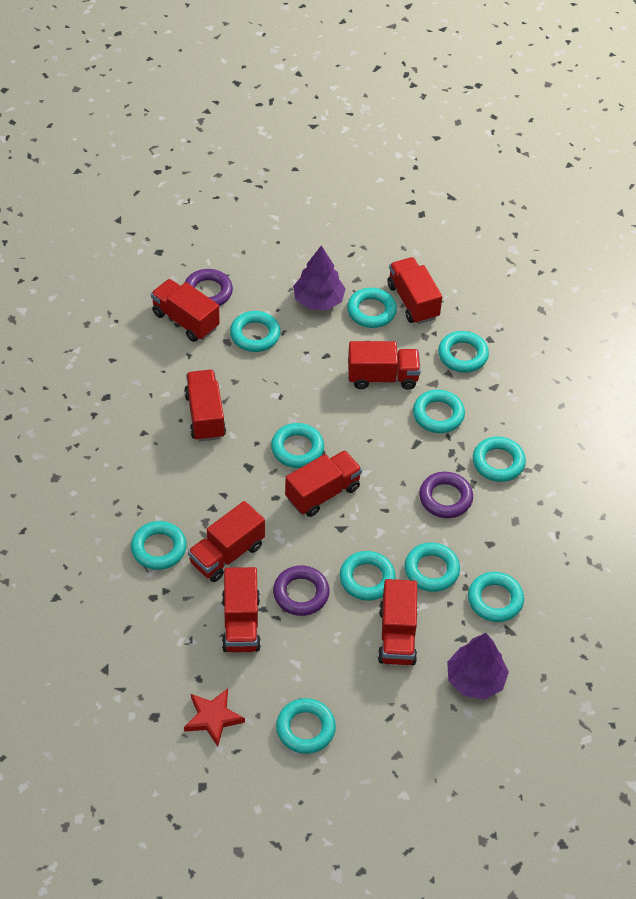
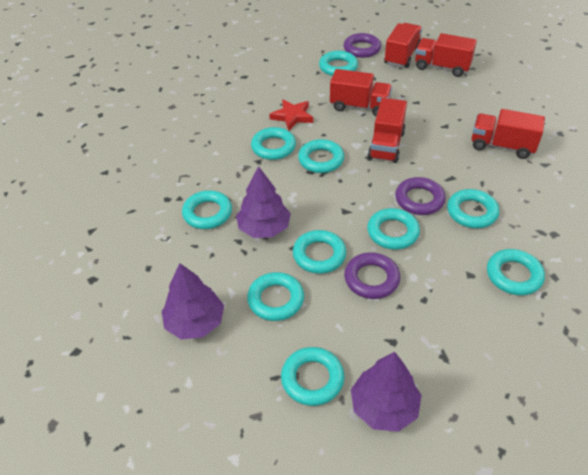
purple tree: 2 -> 3
red truck: 8 -> 5
turquoise ring: 11 -> 10

